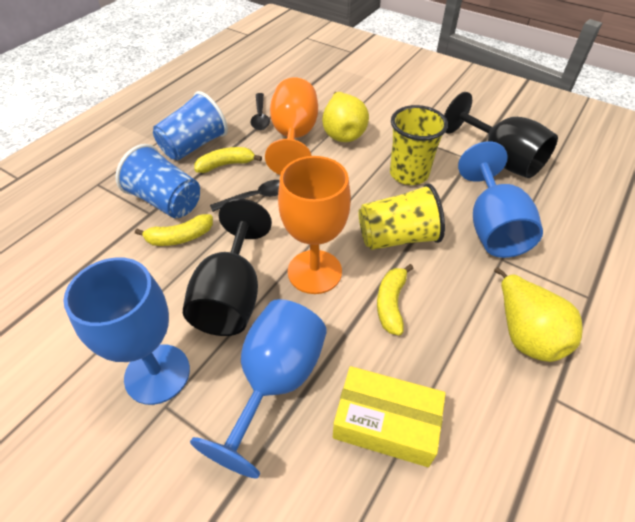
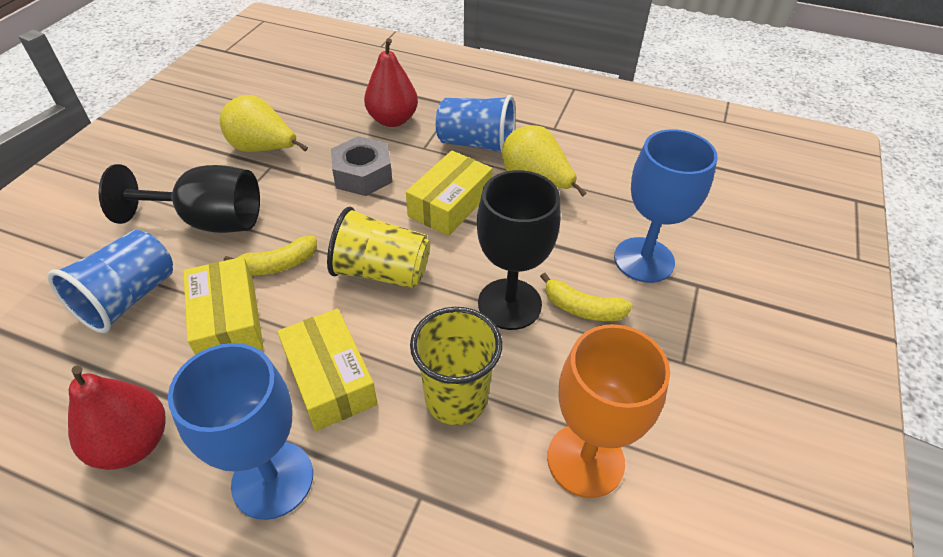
black spoon: 2 -> 0
blue goblet: 3 -> 2
grey nut: 0 -> 1
orange goblet: 2 -> 1
red pear: 0 -> 2
yellow banana: 3 -> 2
yellow box: 1 -> 3

